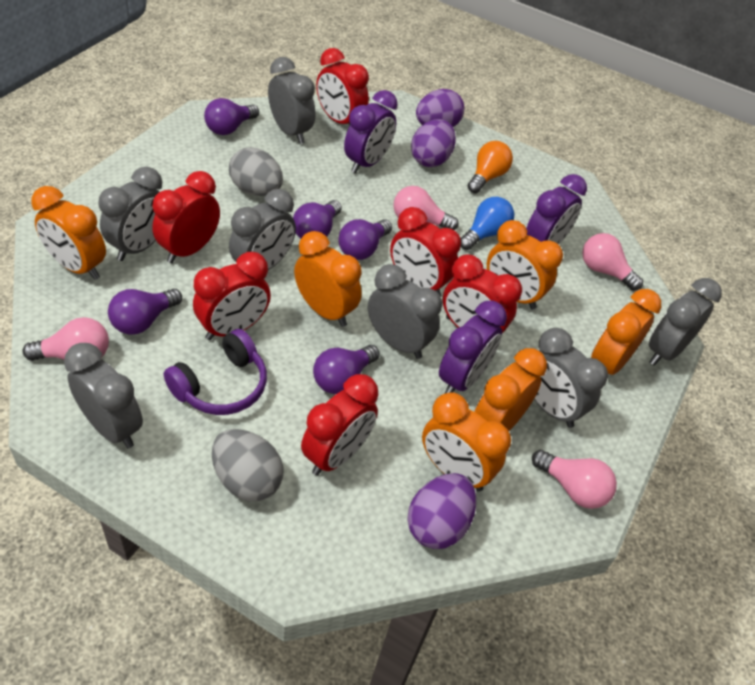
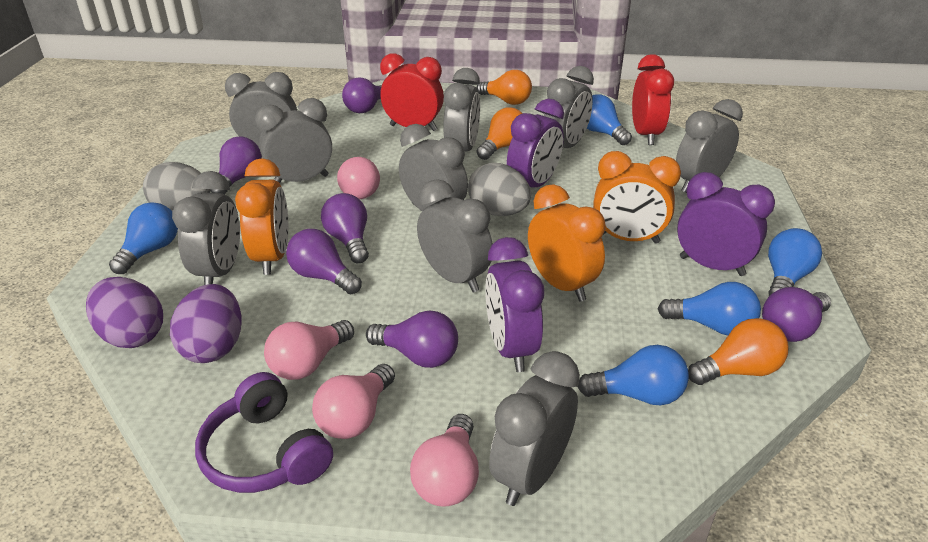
blue light bulb: 1 -> 5
grey clock: 7 -> 9
orange clock: 6 -> 3
orange light bulb: 1 -> 3
purple egg: 3 -> 2
purple light bulb: 5 -> 6
red clock: 6 -> 2

